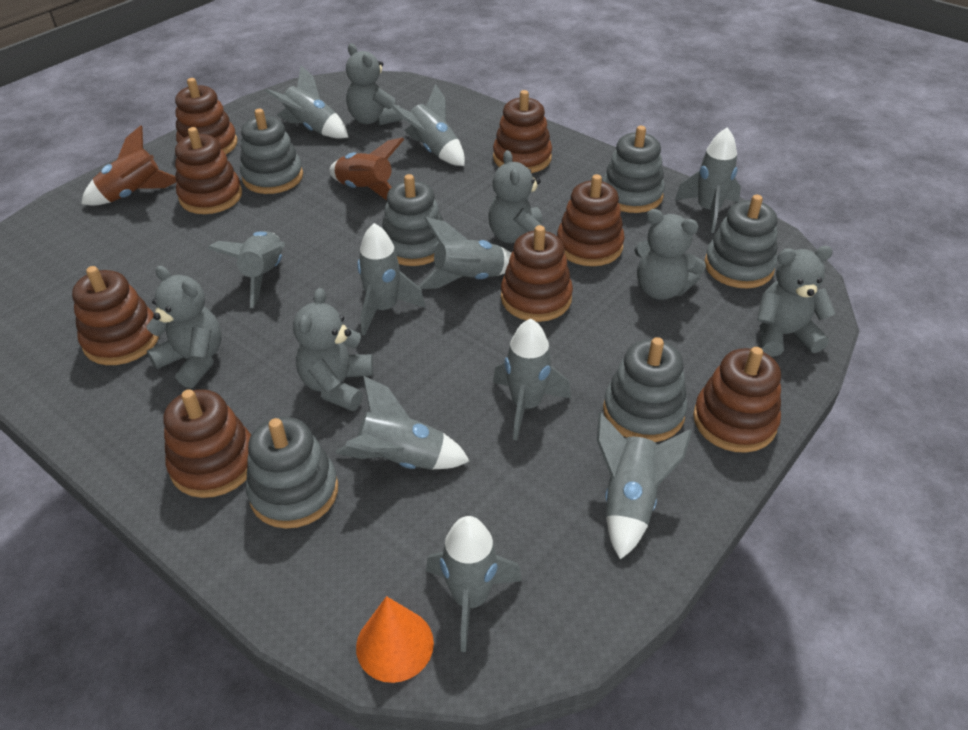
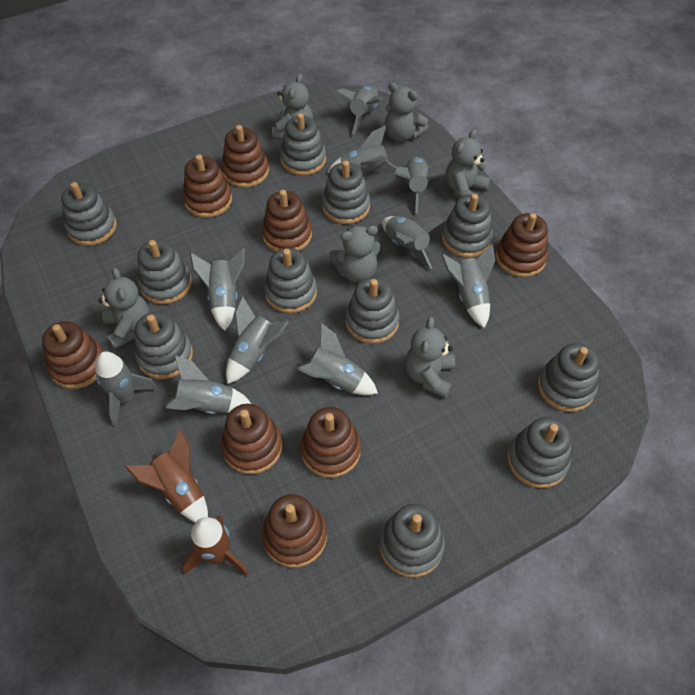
grey stacking toy: 6 -> 11
orange cone: 1 -> 0

